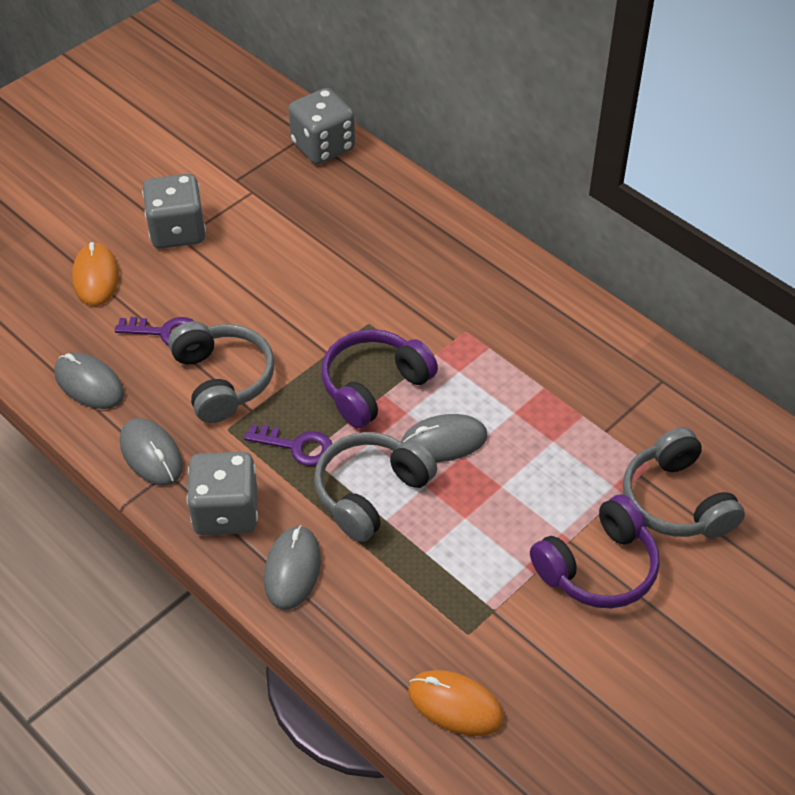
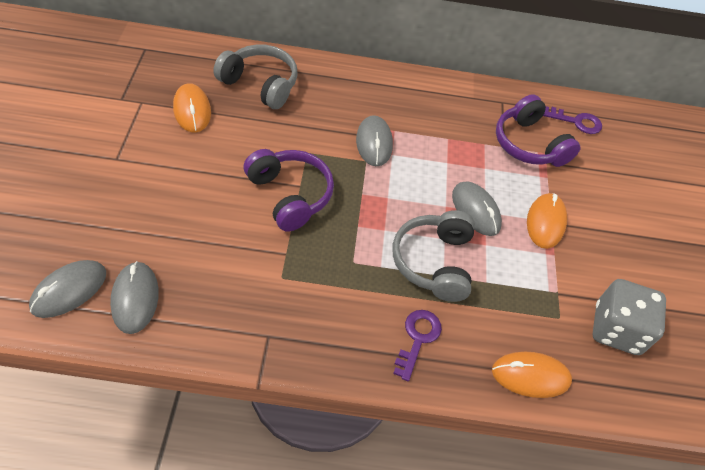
grey dice: 3 -> 1
grey headphones: 3 -> 2
orange mouse: 2 -> 3

